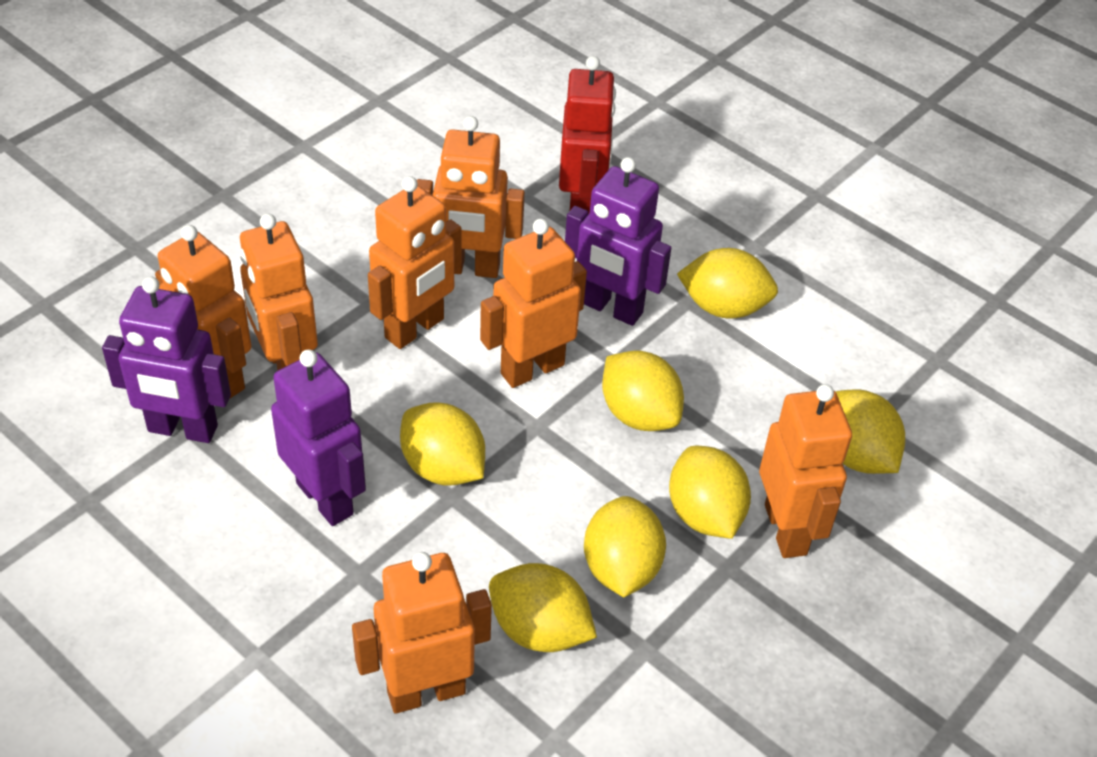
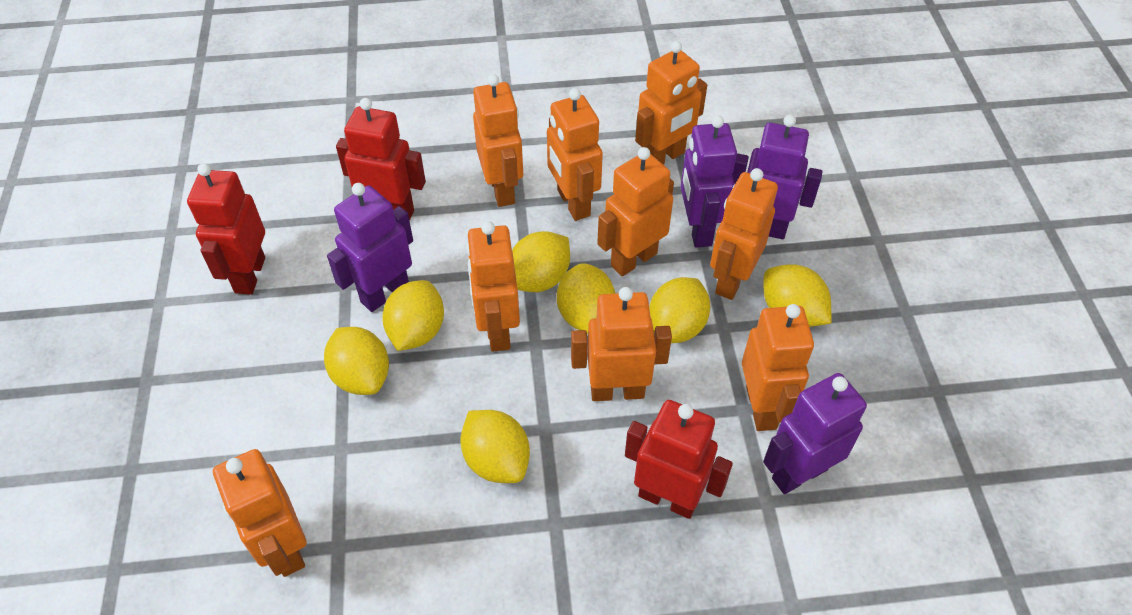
orange robot: 7 -> 9
purple robot: 3 -> 4
red robot: 1 -> 3

